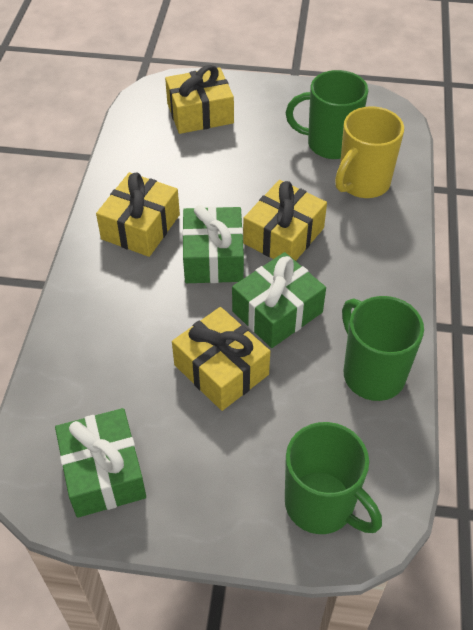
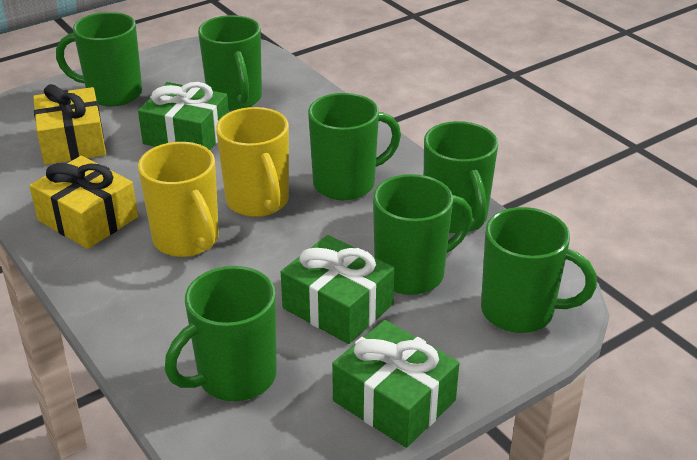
green mug: 3 -> 7
yellow gift: 4 -> 2
yellow mug: 1 -> 2

